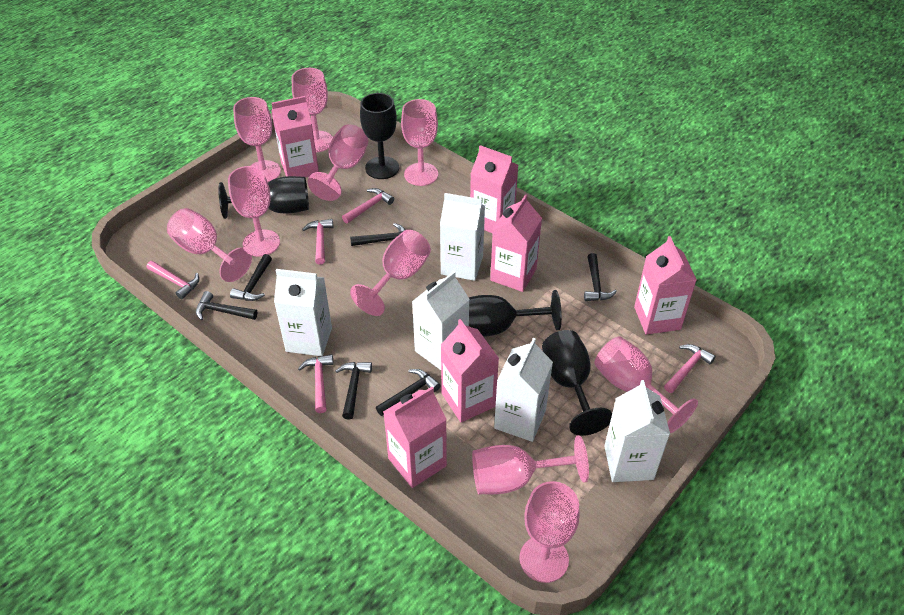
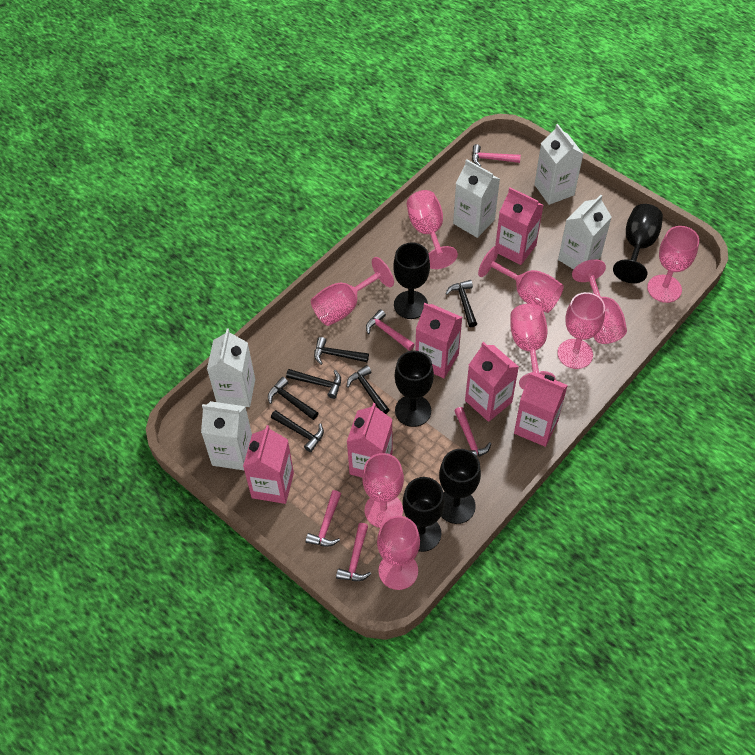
black goblet: 4 -> 5
pink goblet: 10 -> 9

